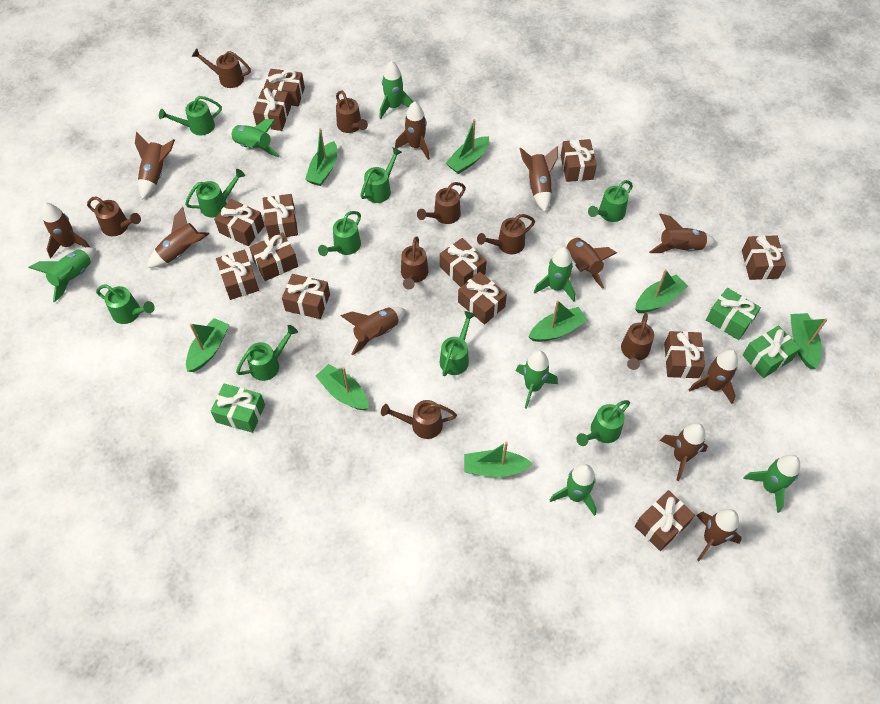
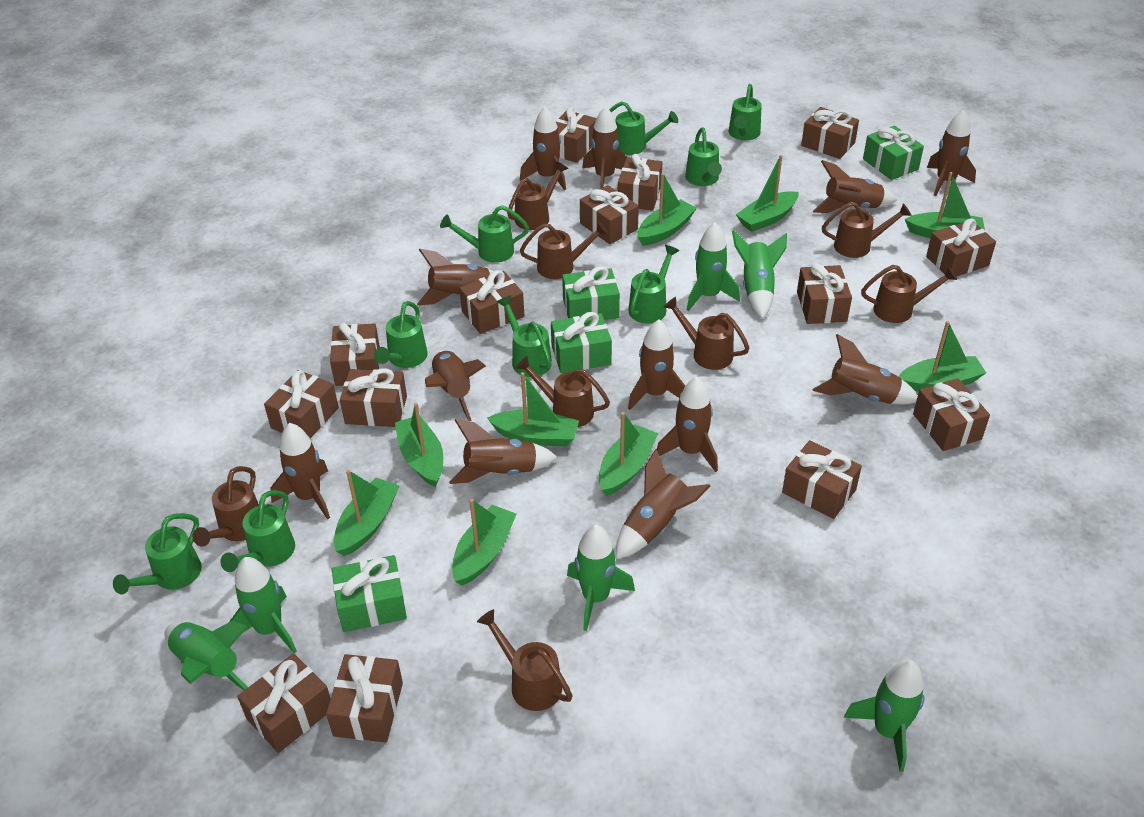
brown gift: 13 -> 14
brown rocket: 11 -> 12
green boat: 8 -> 9
green gift: 3 -> 4
green rocket: 7 -> 6

